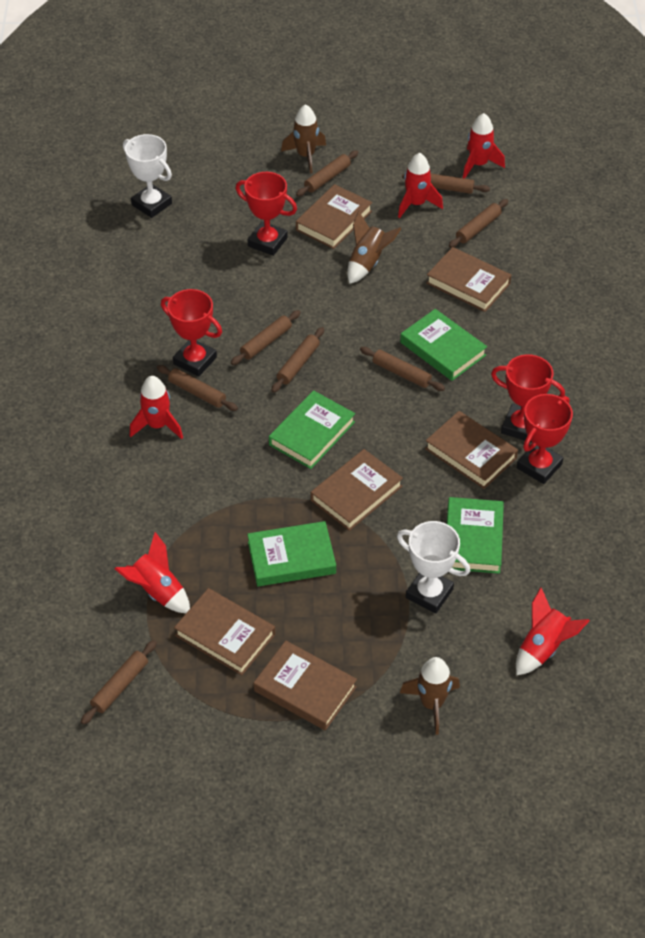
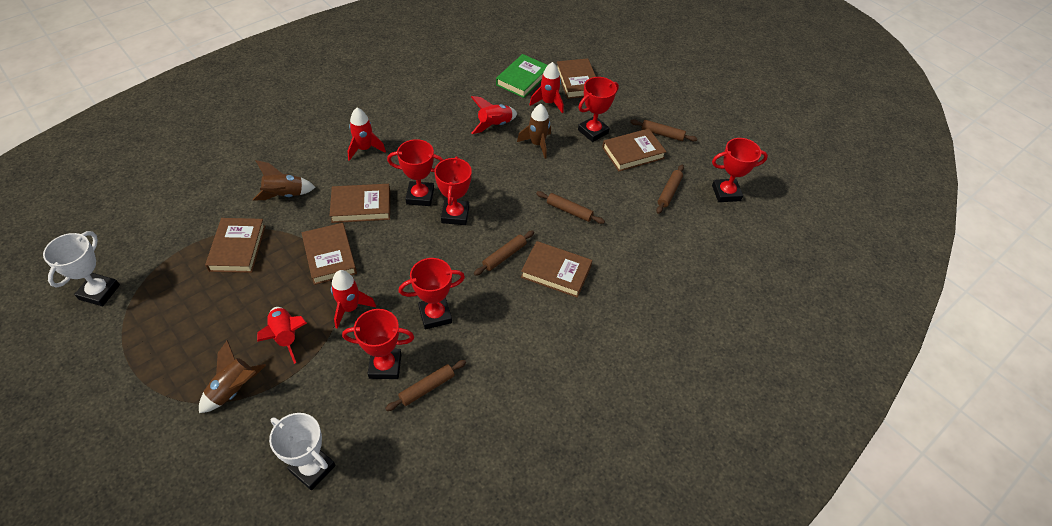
brown rolling pin: 8 -> 5
green book: 4 -> 1
red trophy: 4 -> 6

